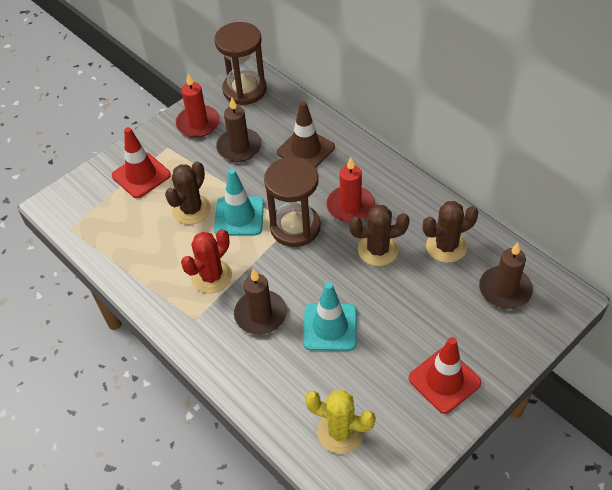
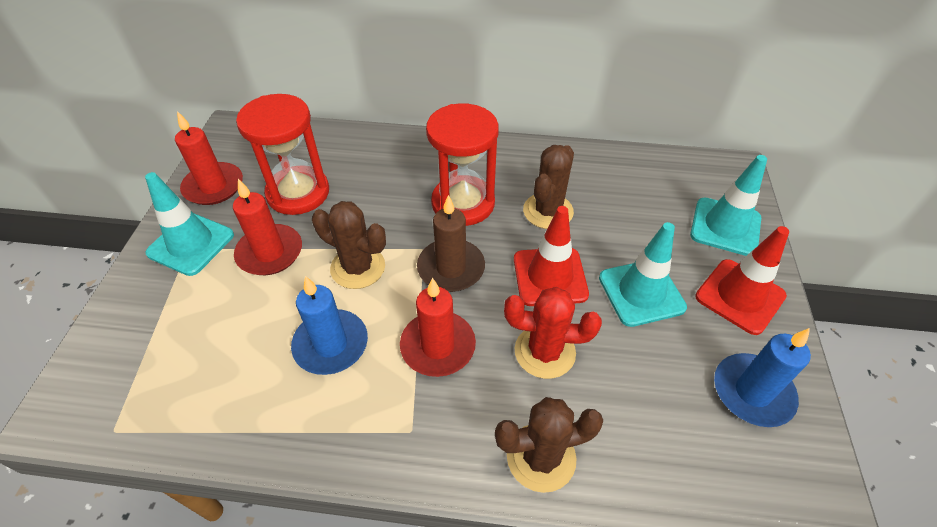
blue candle: 0 -> 2
brown candle: 3 -> 1
brown hourglass: 2 -> 0
brown traffic cone: 1 -> 0
red candle: 2 -> 3
red hourglass: 0 -> 2
turquoise traffic cone: 2 -> 3
yellow cactus: 1 -> 0

